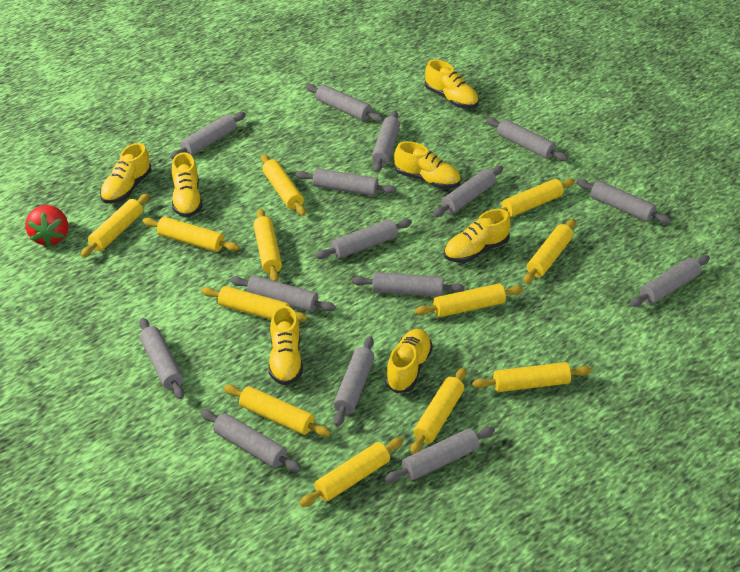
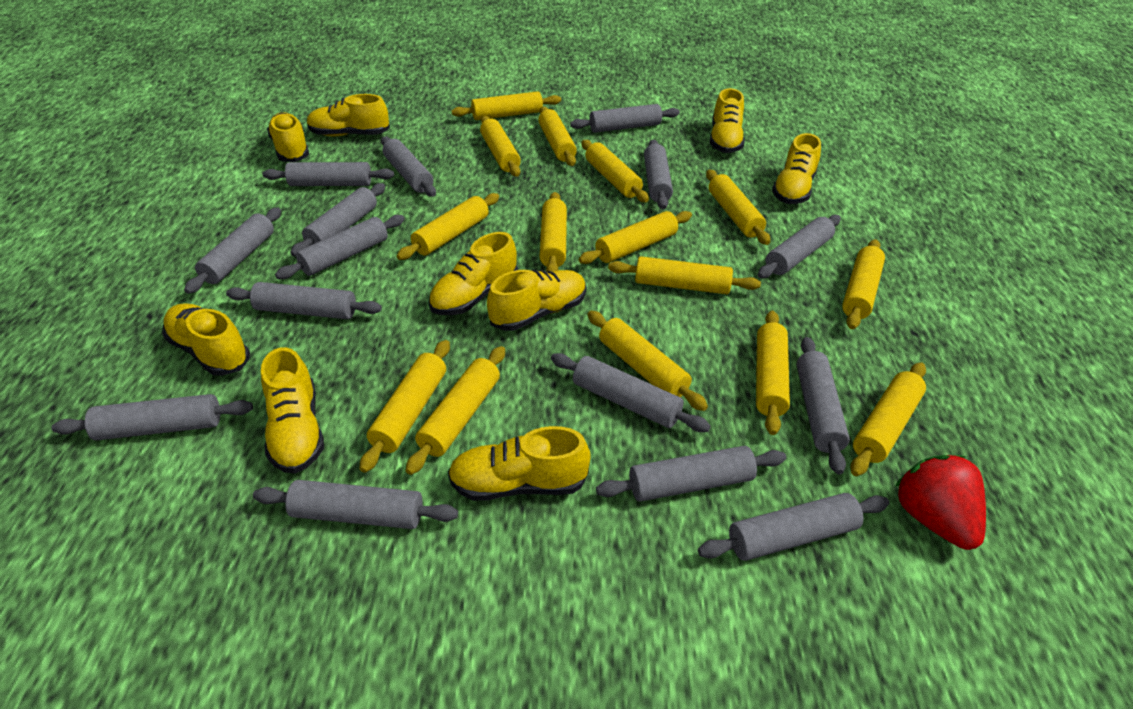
yellow rolling pin: 12 -> 15
yellow shoe: 7 -> 9

